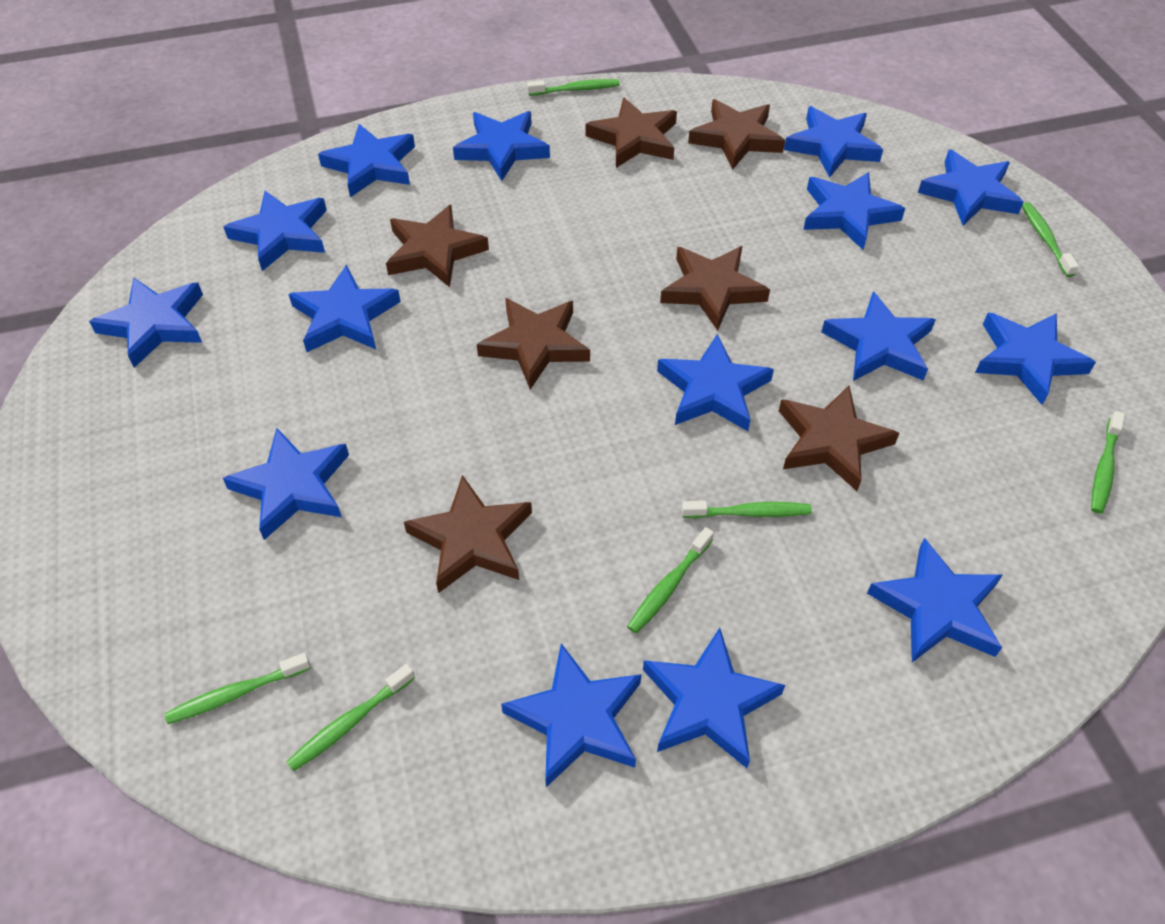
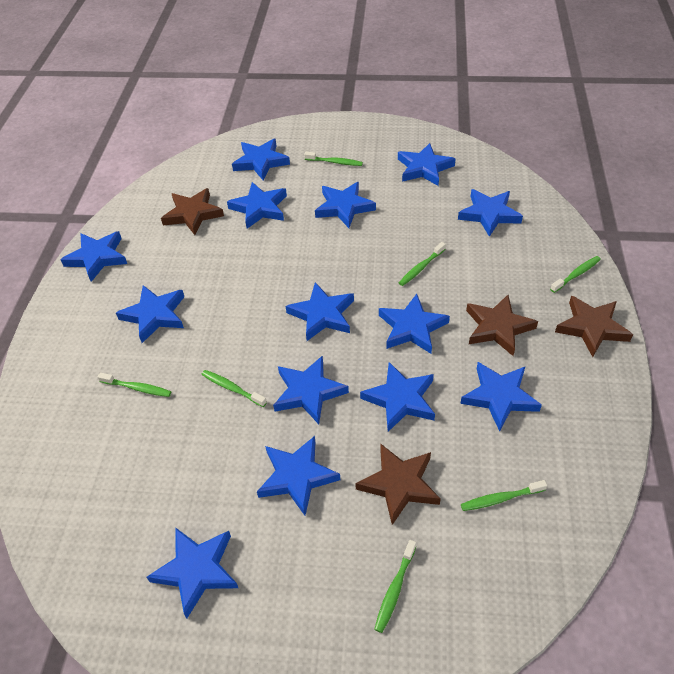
blue star: 15 -> 14
brown star: 7 -> 4

